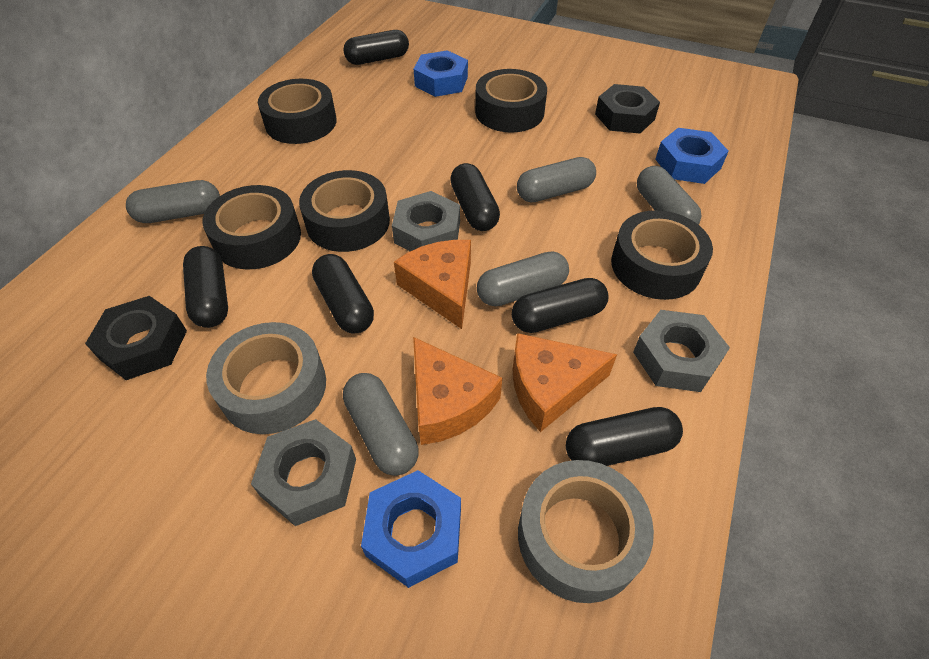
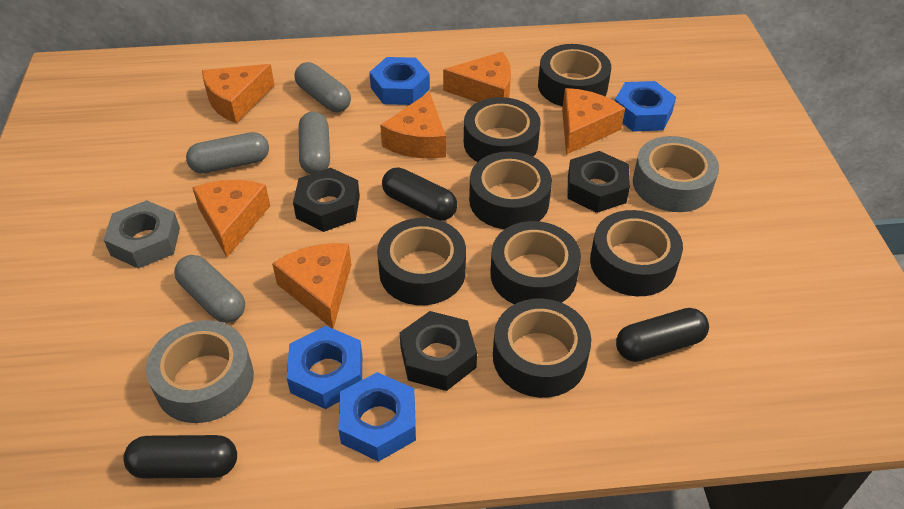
black capsule: 6 -> 3
black nut: 2 -> 3
black tape: 5 -> 7
blue nut: 3 -> 4
grey capsule: 5 -> 4
grey nut: 3 -> 1
orange cheese: 3 -> 6

